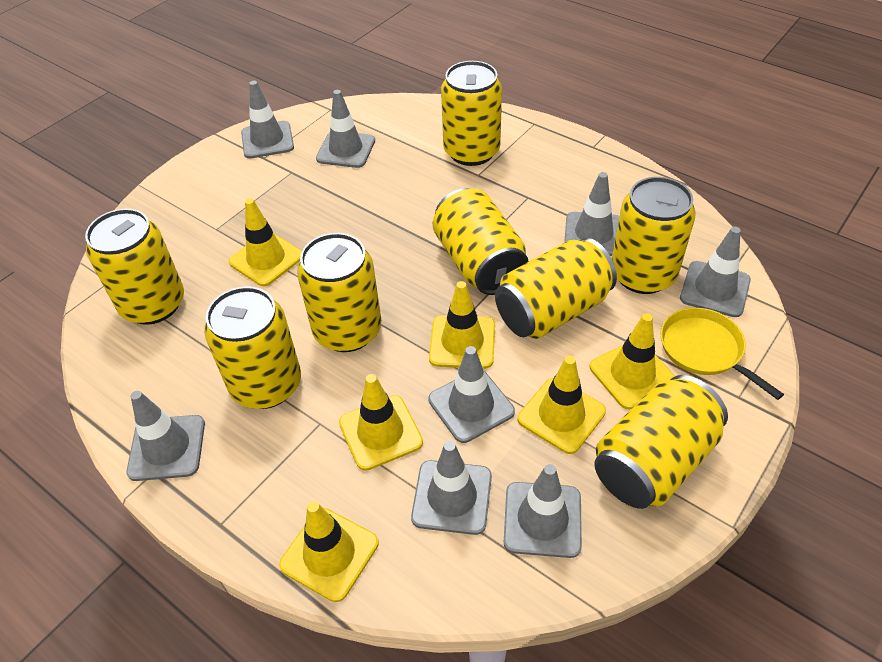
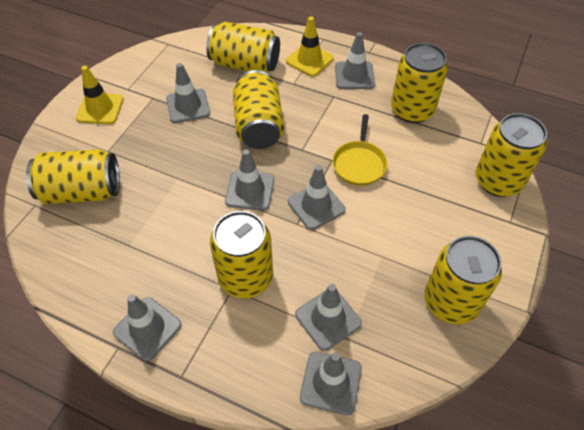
grey traffic cone: 8 -> 7
yellow can: 8 -> 7
yellow traffic cone: 6 -> 2

